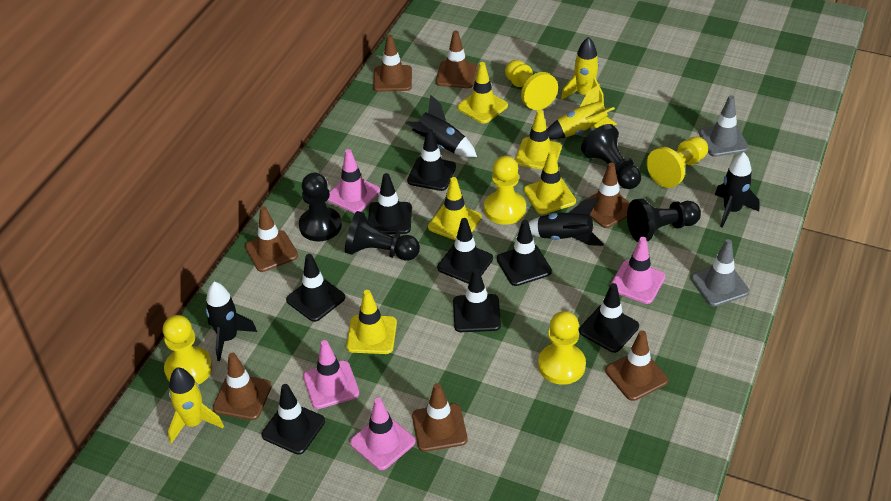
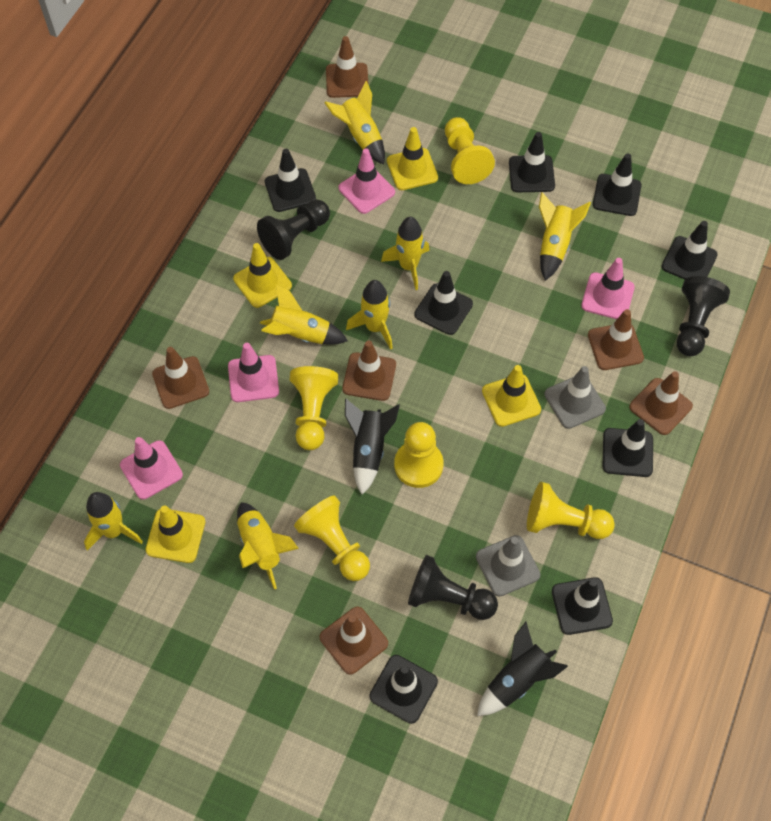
black pawn: 4 -> 3
black rocket: 4 -> 2
brown traffic cone: 7 -> 6
yellow rocket: 3 -> 7
yellow traffic cone: 5 -> 4

